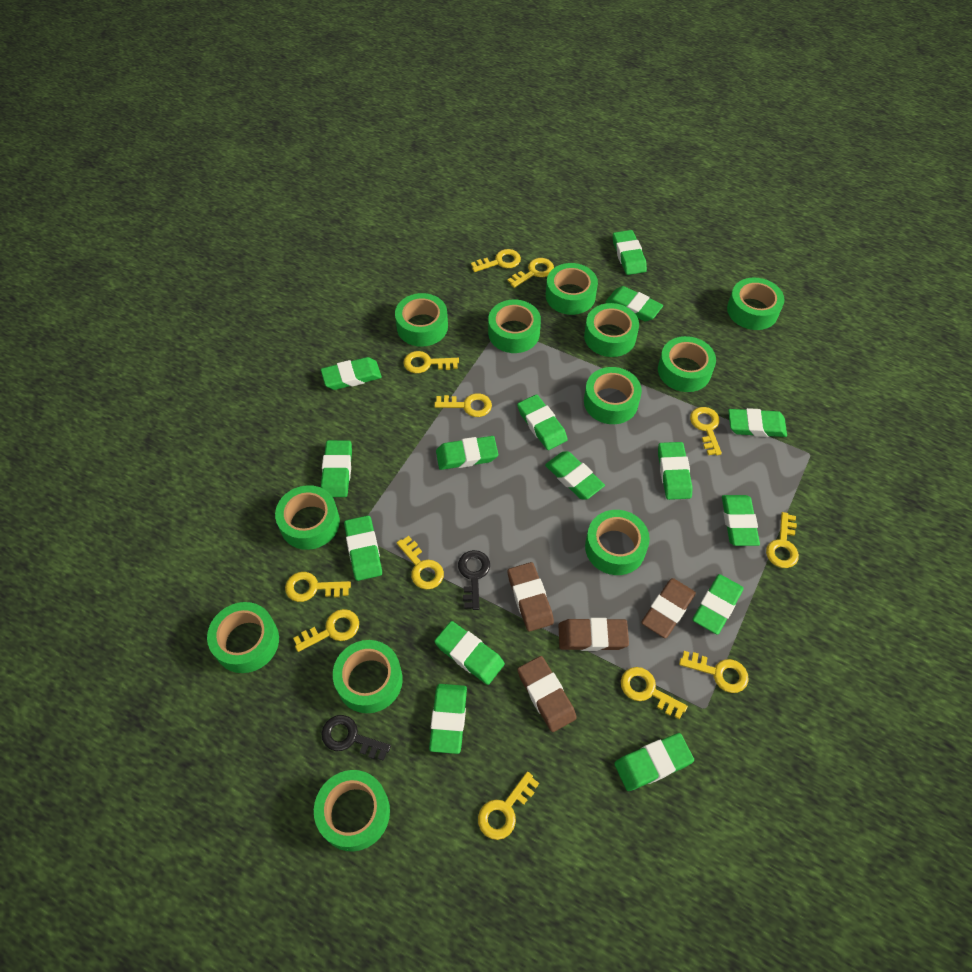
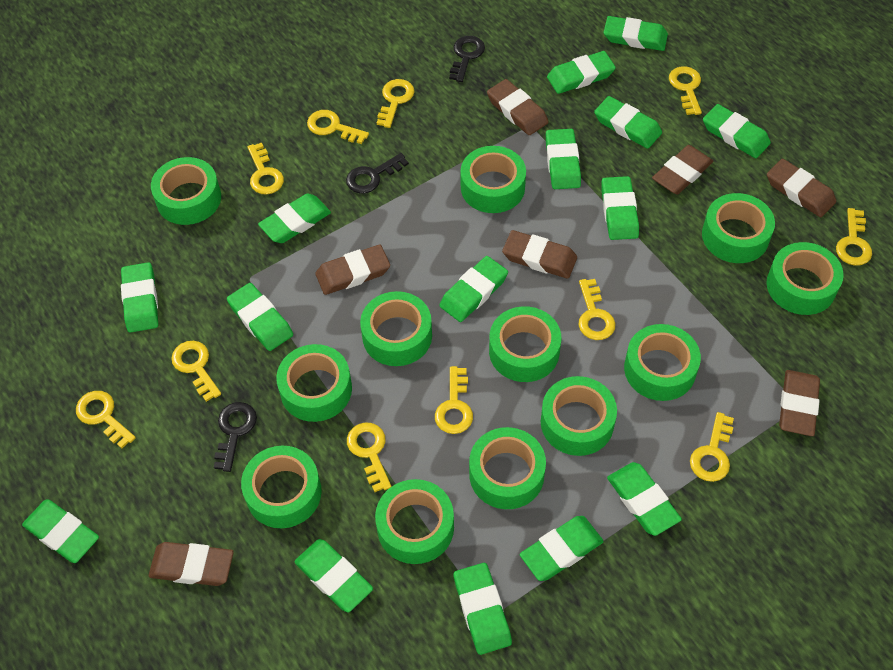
black key: 2 -> 3
brown eraser: 4 -> 7
yellow key: 12 -> 11

